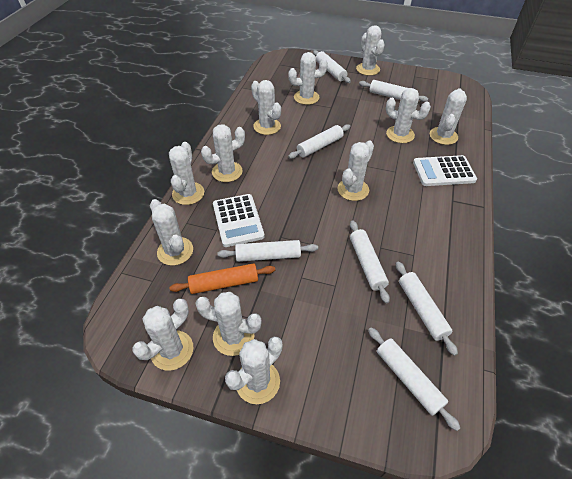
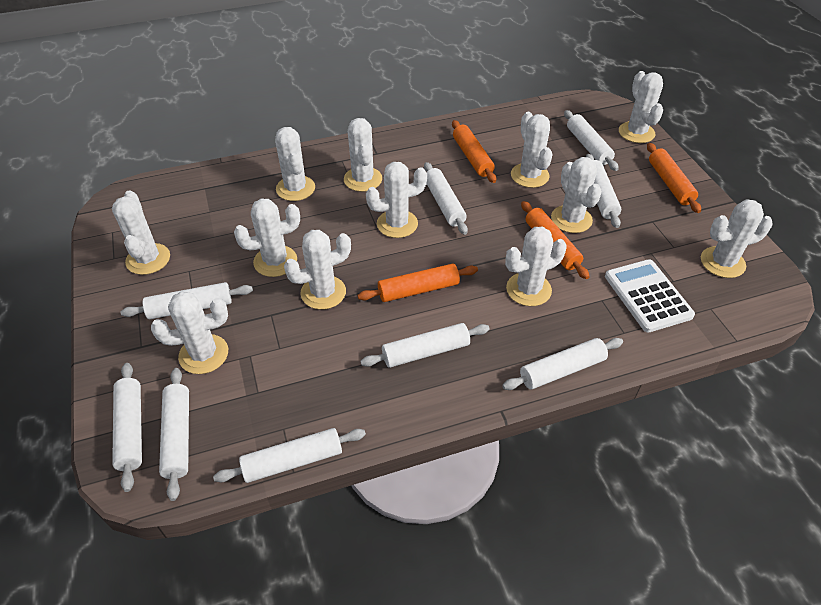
orange rolling pin: 1 -> 4
white calculator: 2 -> 1
white rolling pin: 7 -> 9

